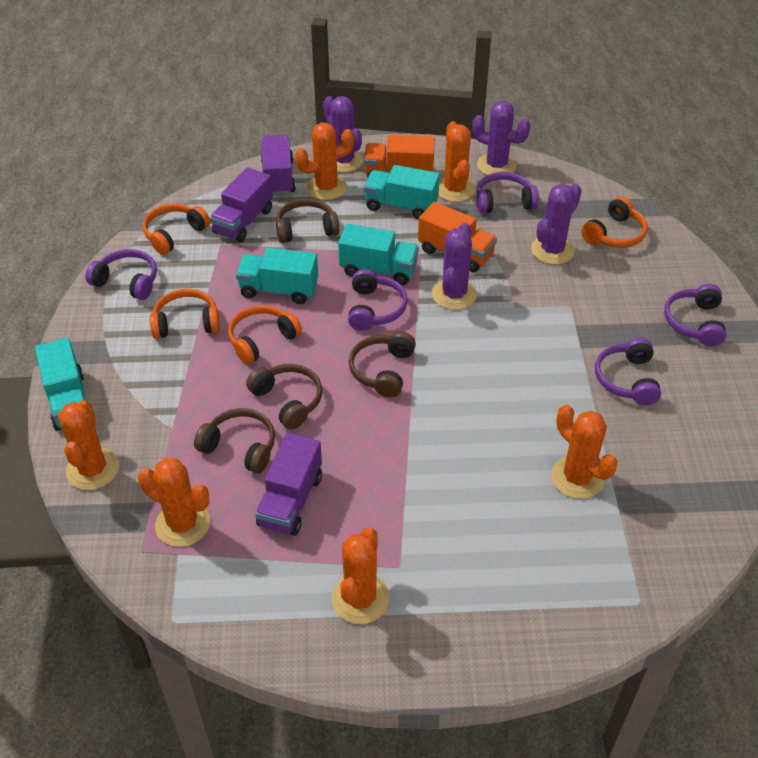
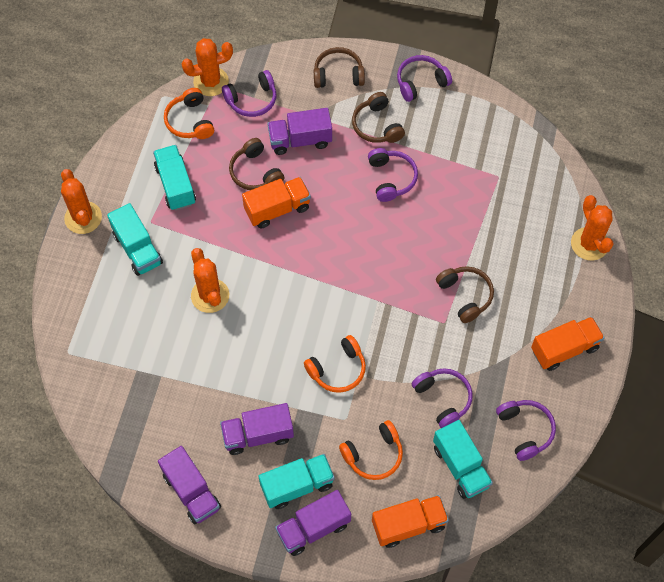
orange cactus: 6 -> 4
orange headphones: 4 -> 3
orange truck: 2 -> 3
purple cactus: 4 -> 0
purple truck: 3 -> 4

